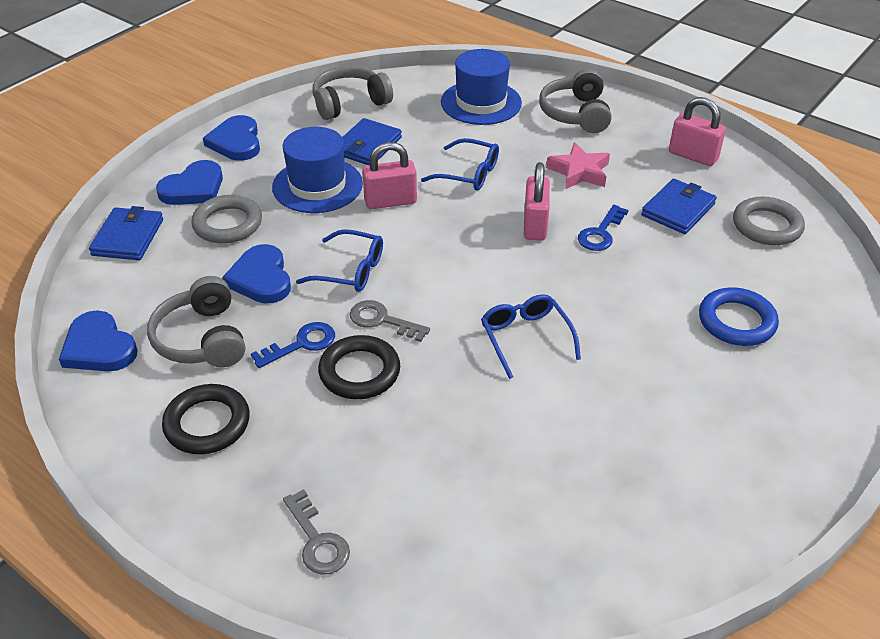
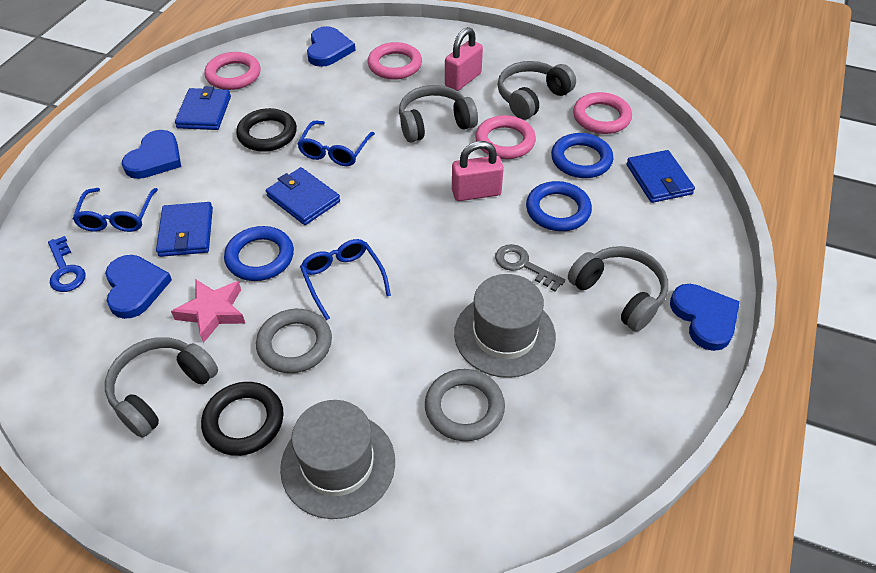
blue hat: 2 -> 0
blue key: 2 -> 1
blue ring: 1 -> 3
blue wallet: 3 -> 4
grey hat: 0 -> 2
grey headphones: 3 -> 4
grey key: 2 -> 1
pink padlock: 3 -> 2
pink ring: 0 -> 4

